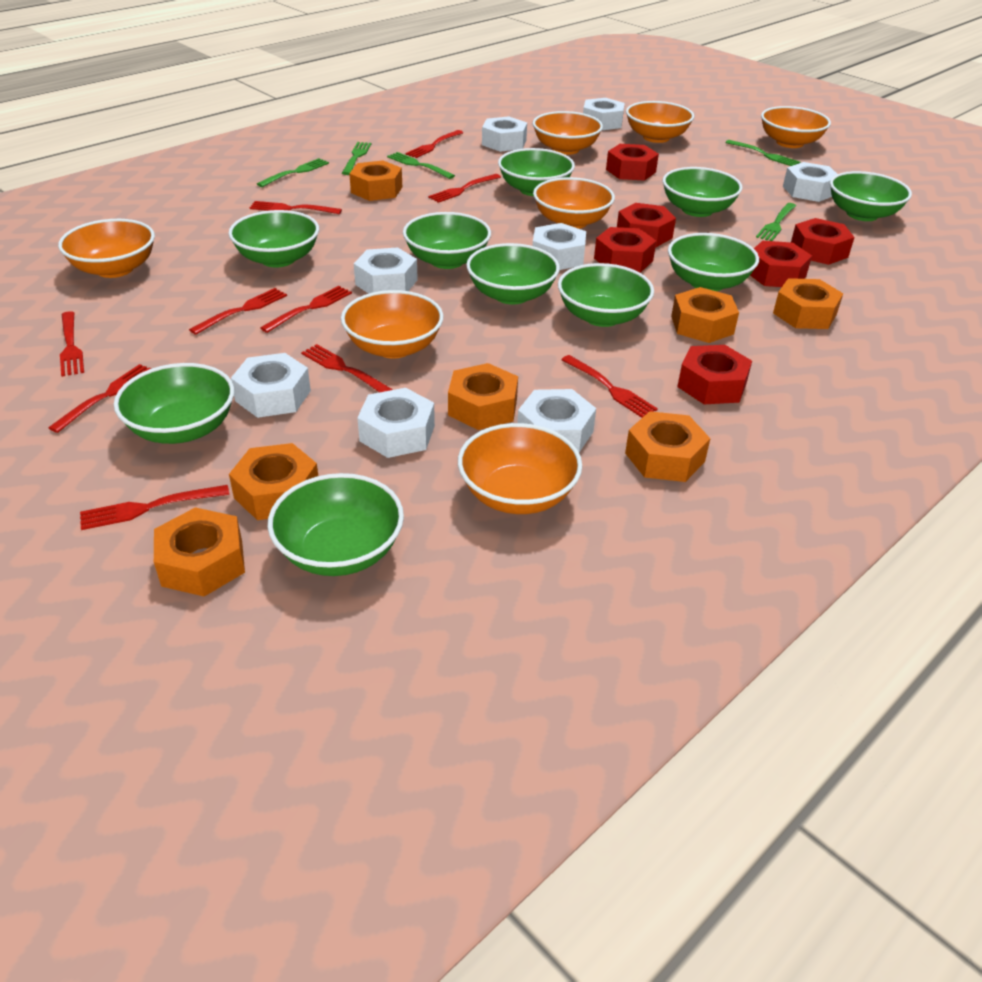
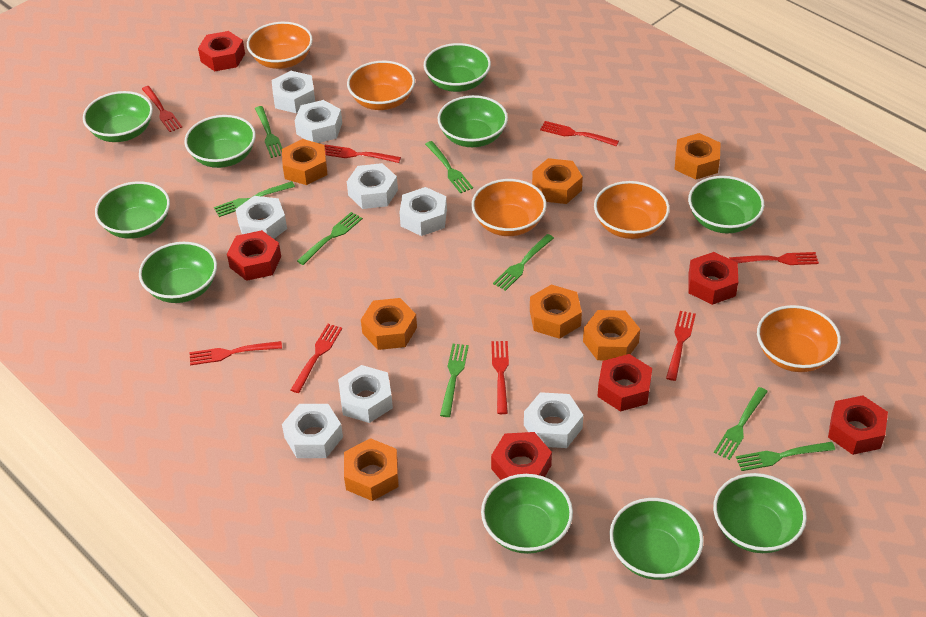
green fork: 5 -> 8
orange bowl: 7 -> 5
red fork: 10 -> 8

